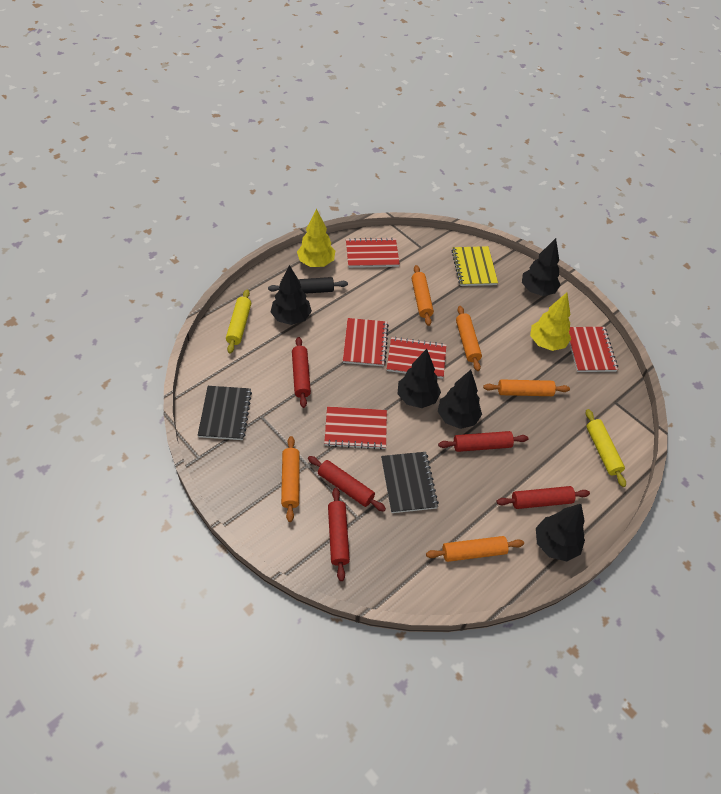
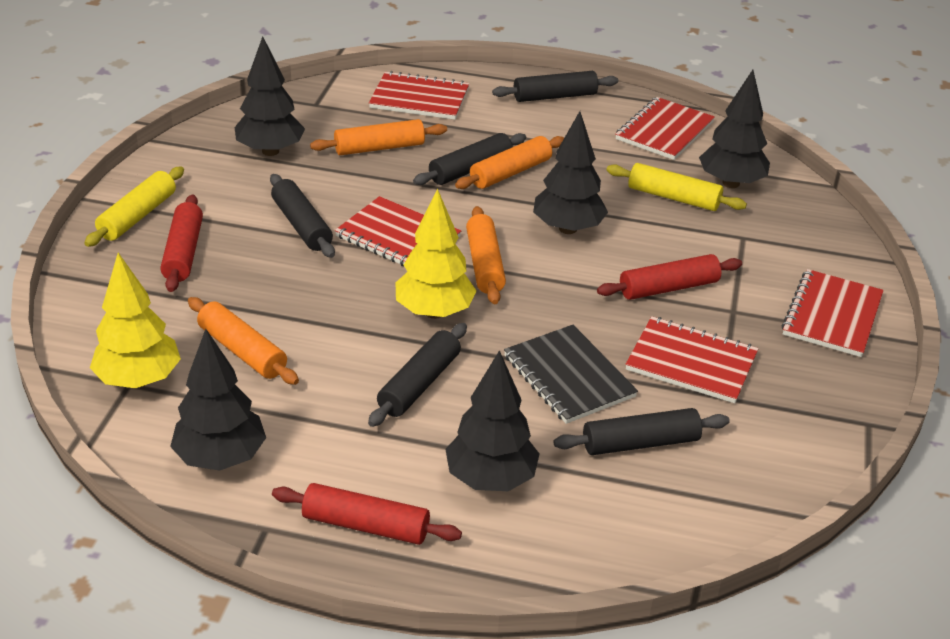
black notebook: 2 -> 1
black rolling pin: 1 -> 5
orange rolling pin: 5 -> 4
red rolling pin: 5 -> 3
yellow notebook: 1 -> 0

